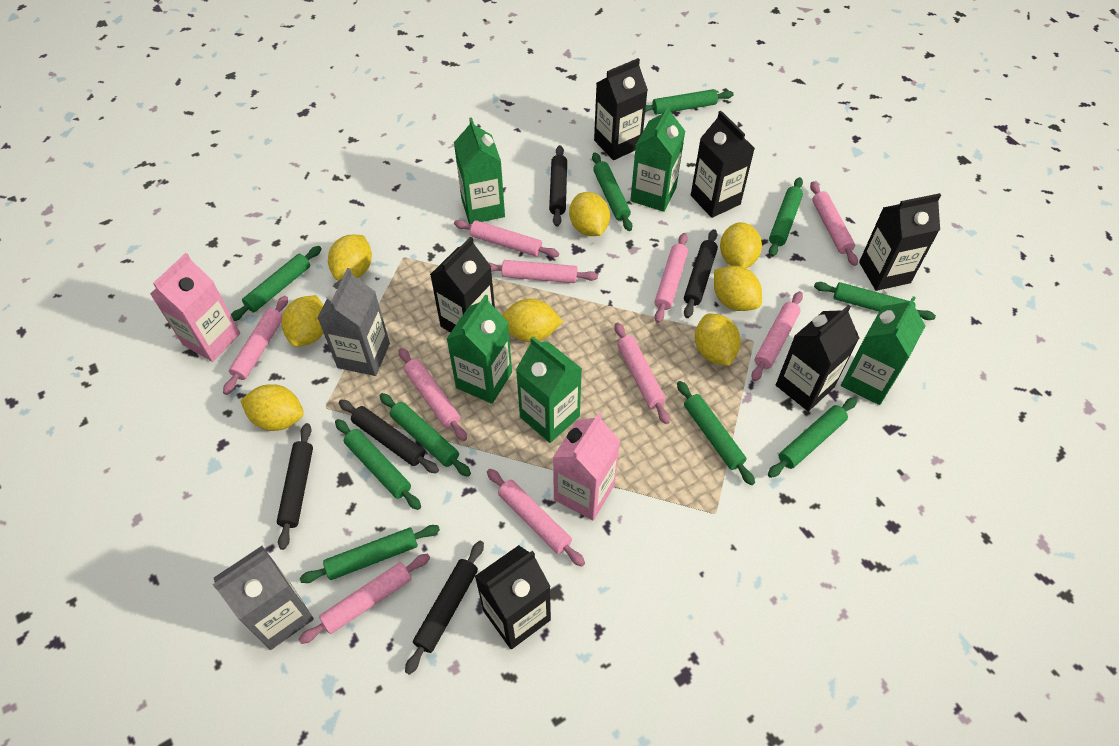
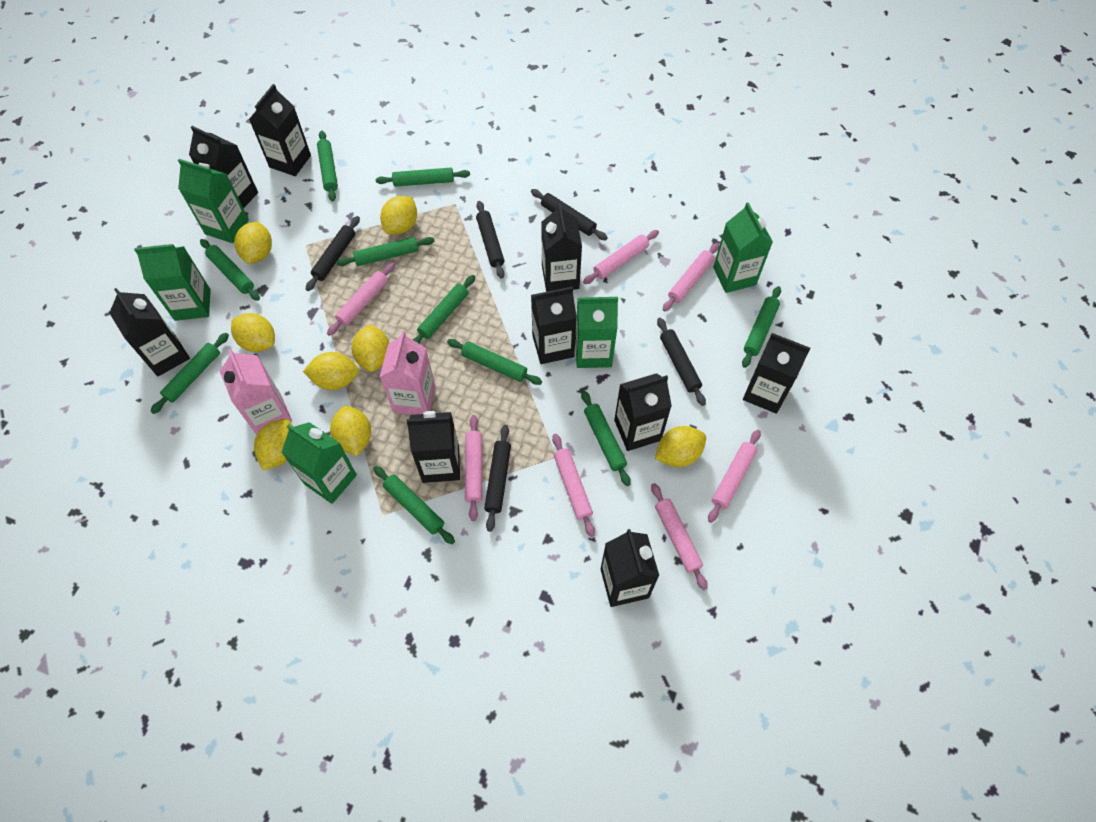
black carton: 6 -> 9
grey carton: 2 -> 0
pink rolling pin: 10 -> 7

